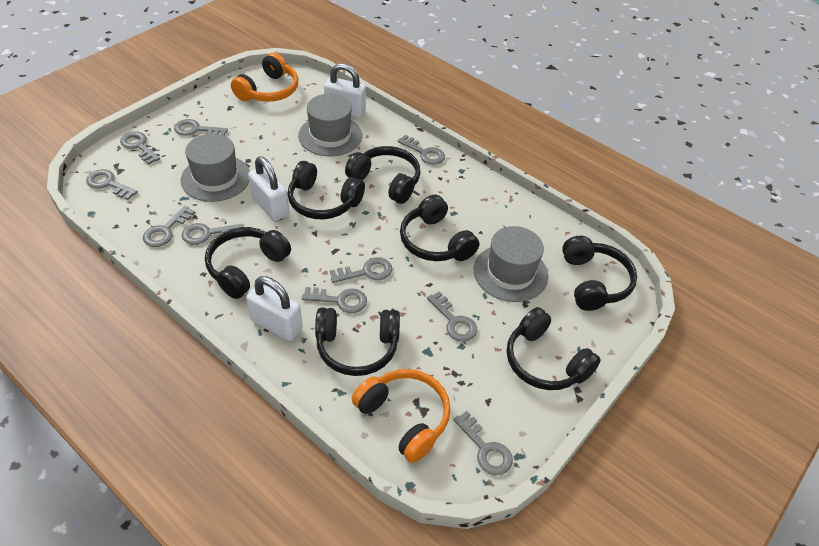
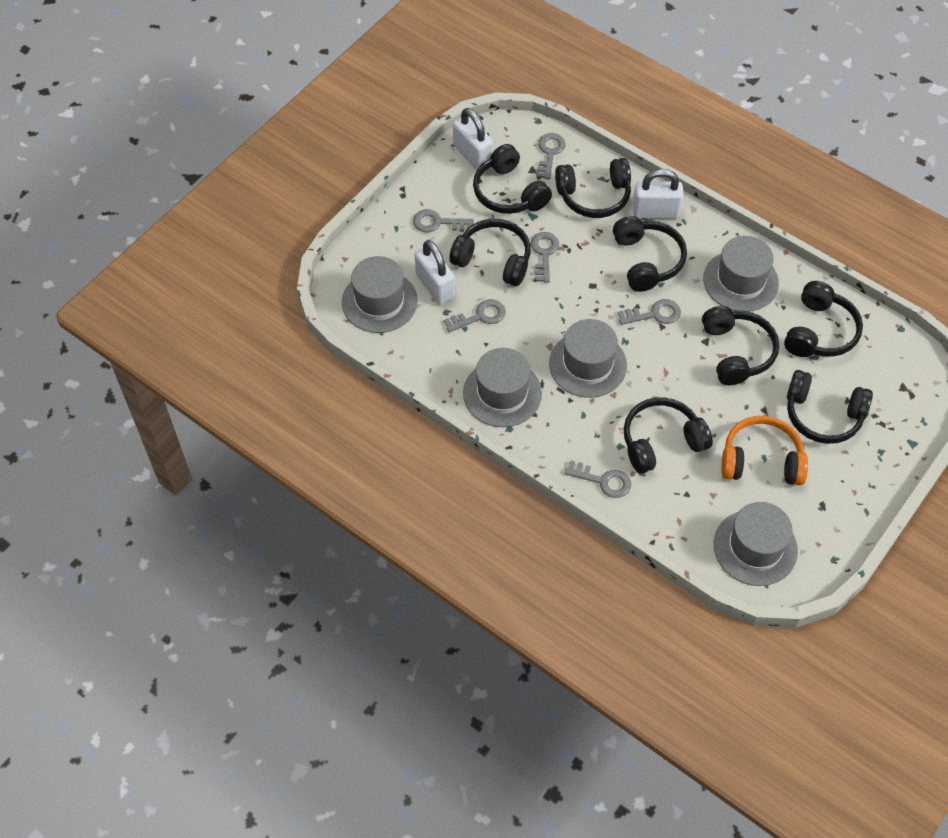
black headphones: 7 -> 8
grey hat: 3 -> 5
grey key: 10 -> 6
orange headphones: 2 -> 1

